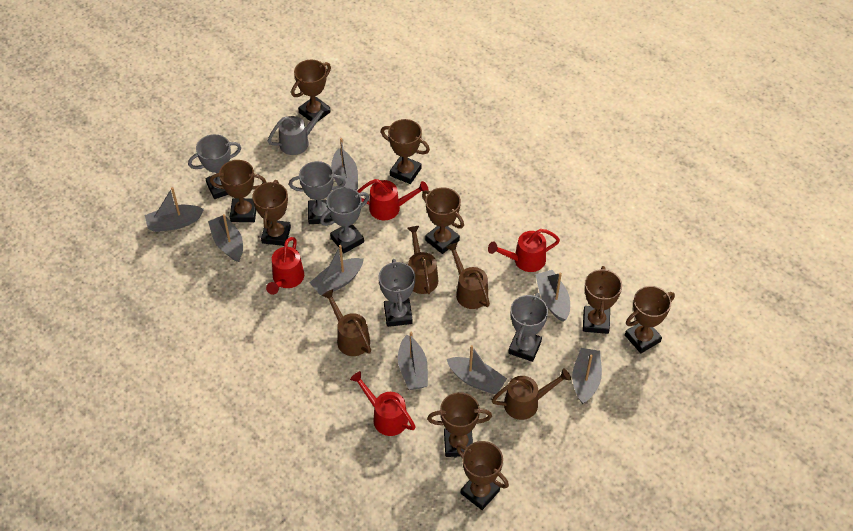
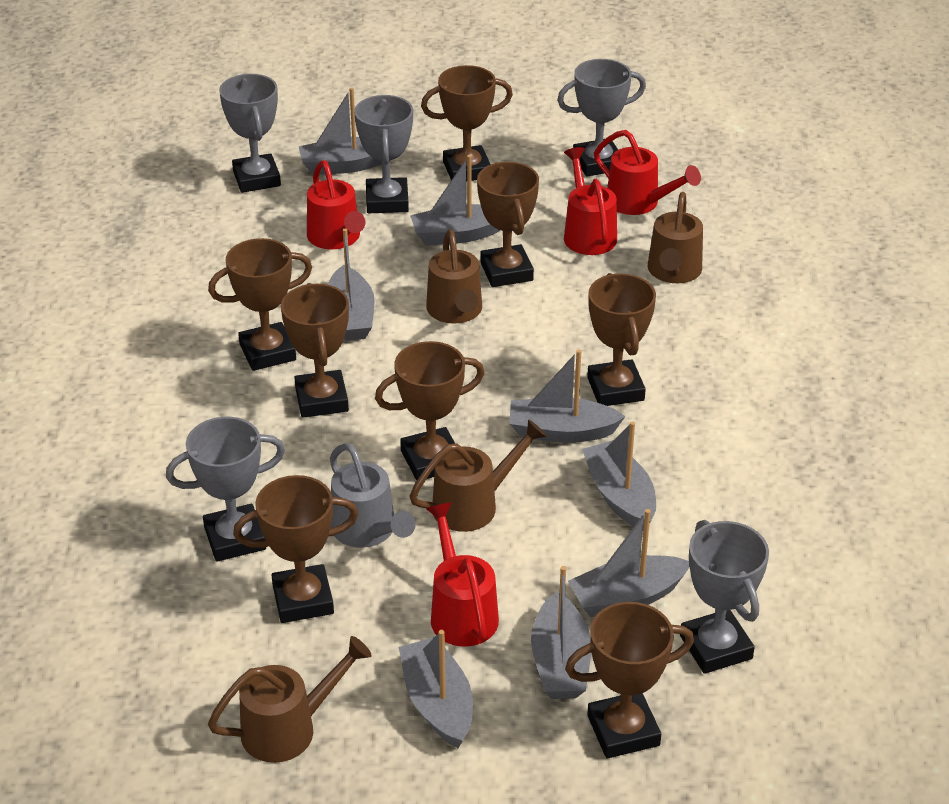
brown trophy: 9 -> 8

